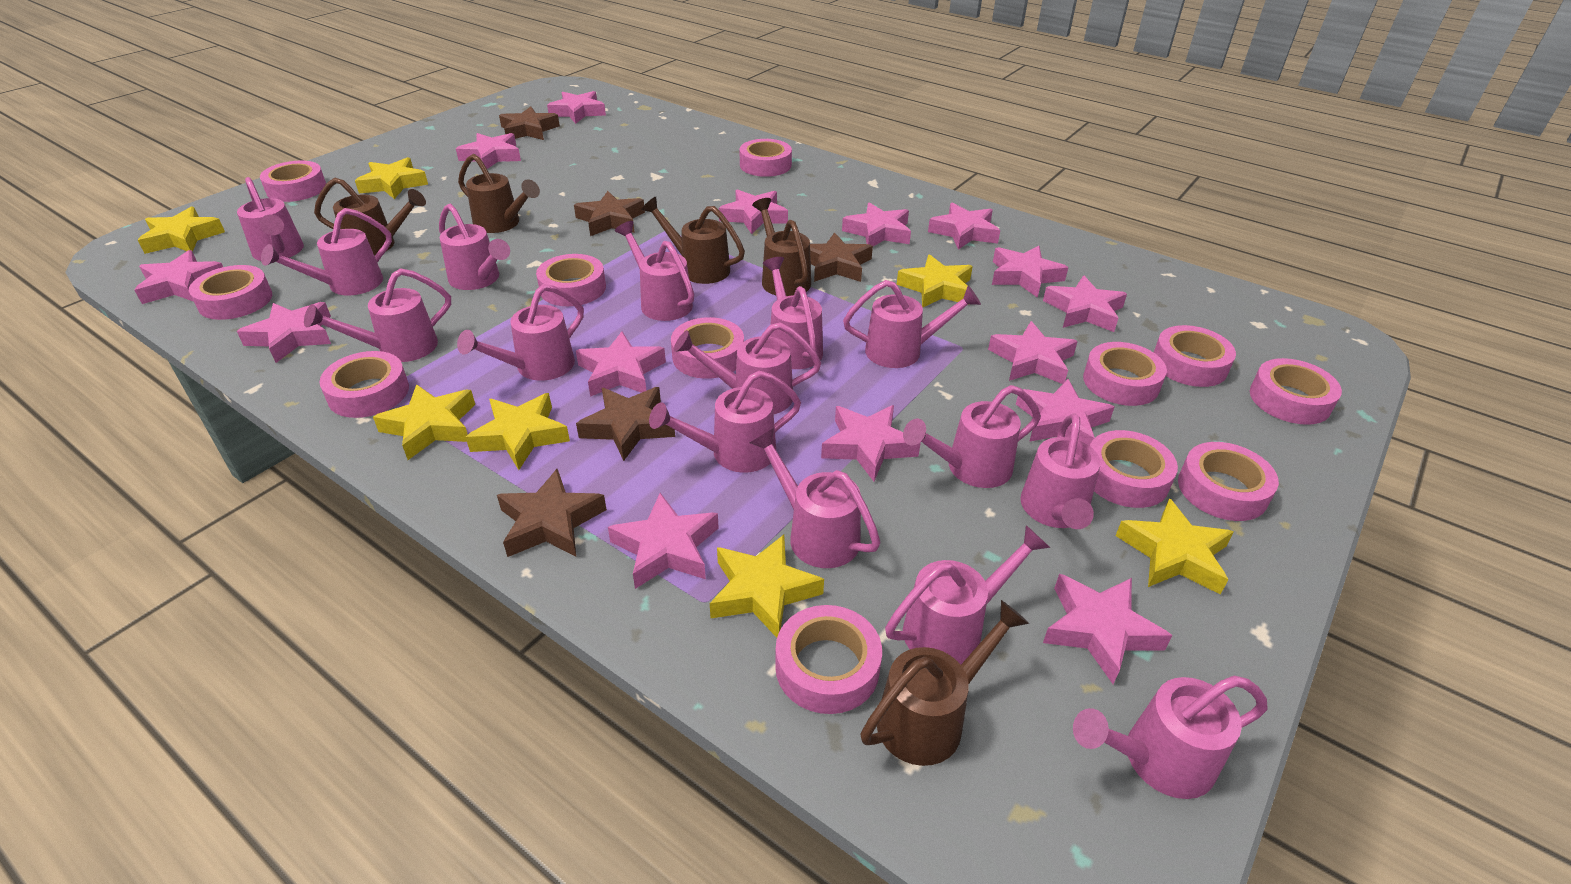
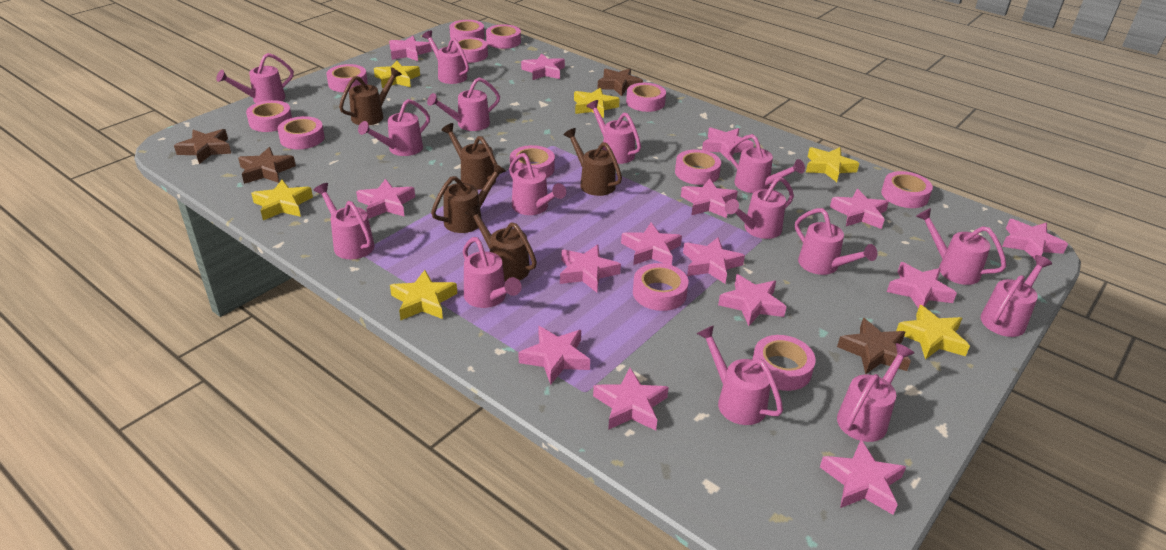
brown star: 5 -> 4
yellow star: 7 -> 6

